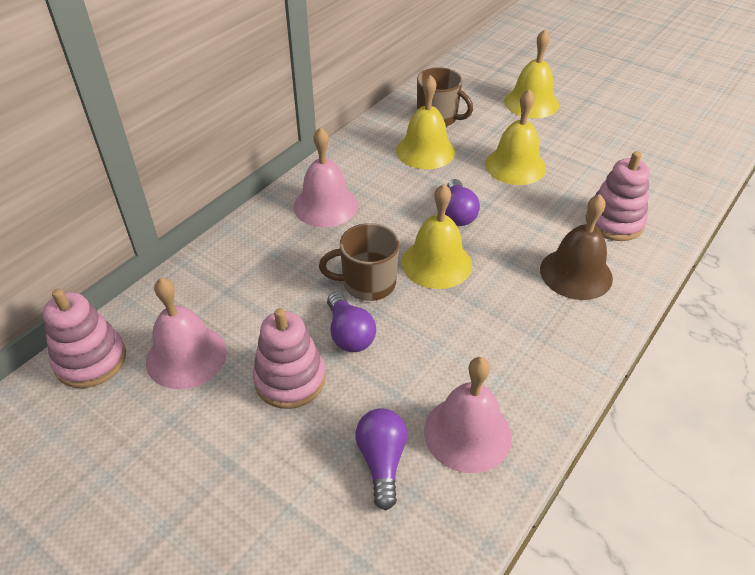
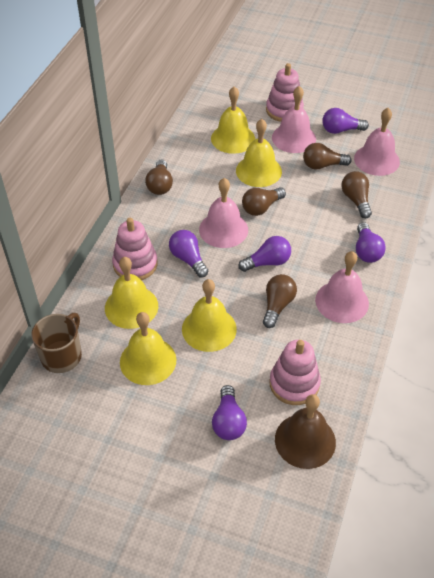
brown light bulb: 0 -> 5
brown mug: 2 -> 1
pink bell: 3 -> 4
purple light bulb: 3 -> 5
yellow bell: 4 -> 5

